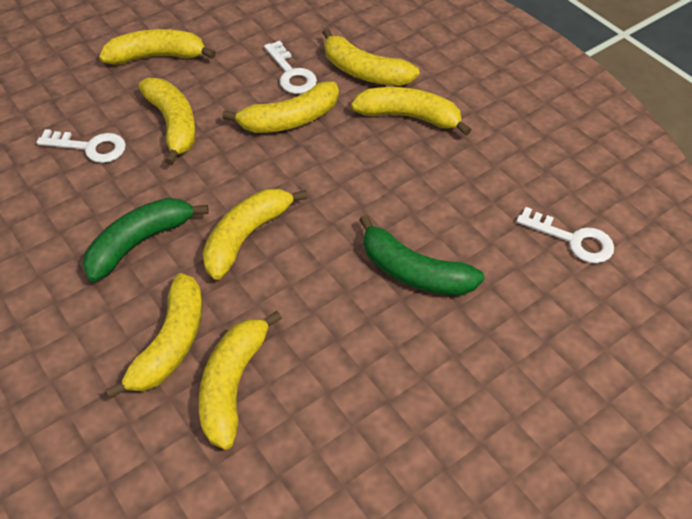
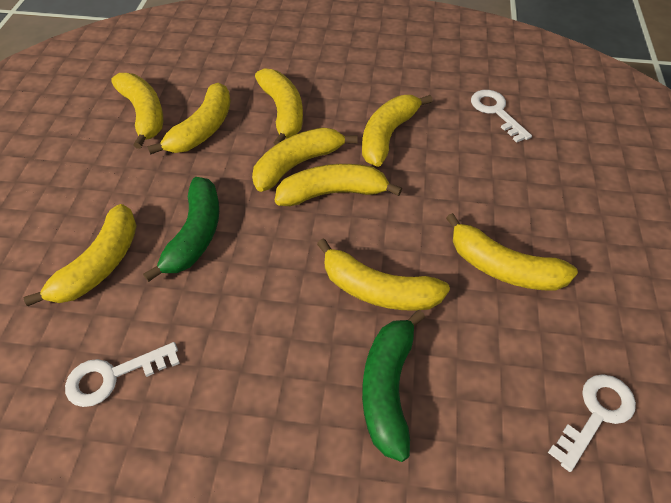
yellow banana: 8 -> 9

